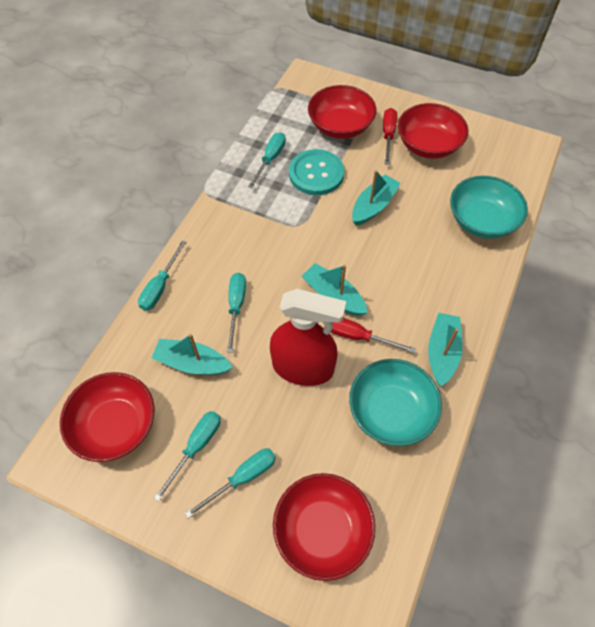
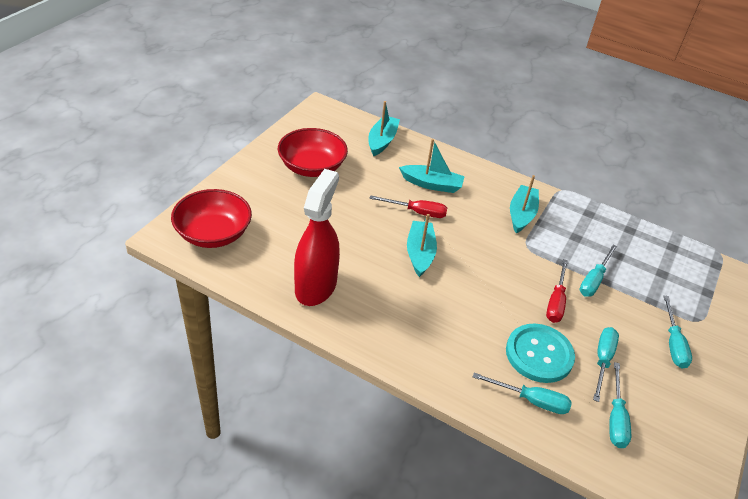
red bowl: 4 -> 2
turquoise bowl: 2 -> 0

